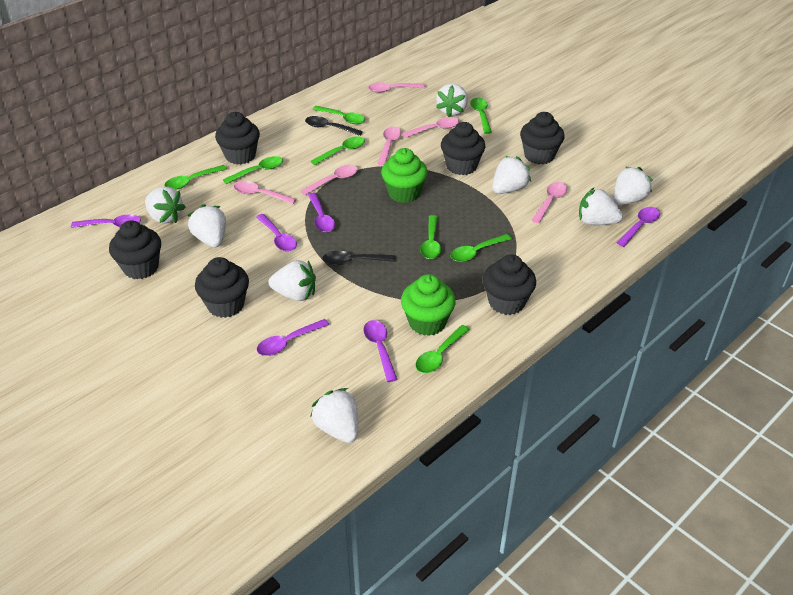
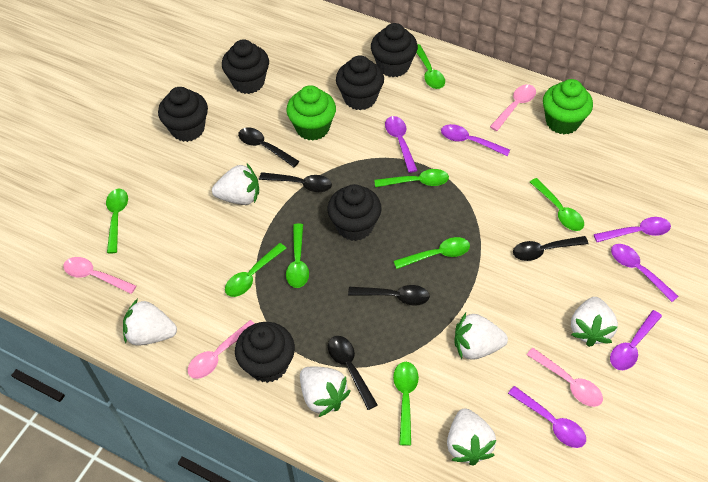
black spoon: 2 -> 5
pink spoon: 6 -> 4
white strawberry: 8 -> 6

